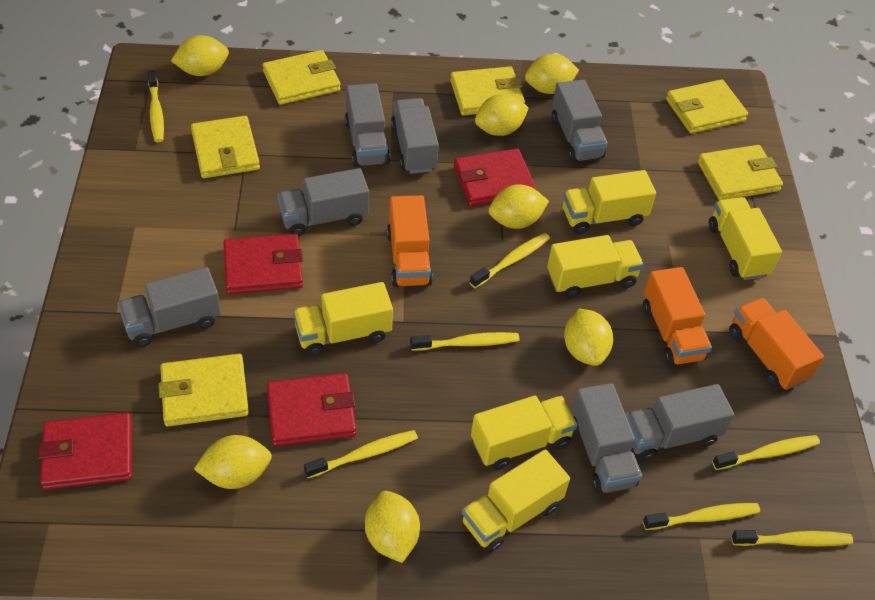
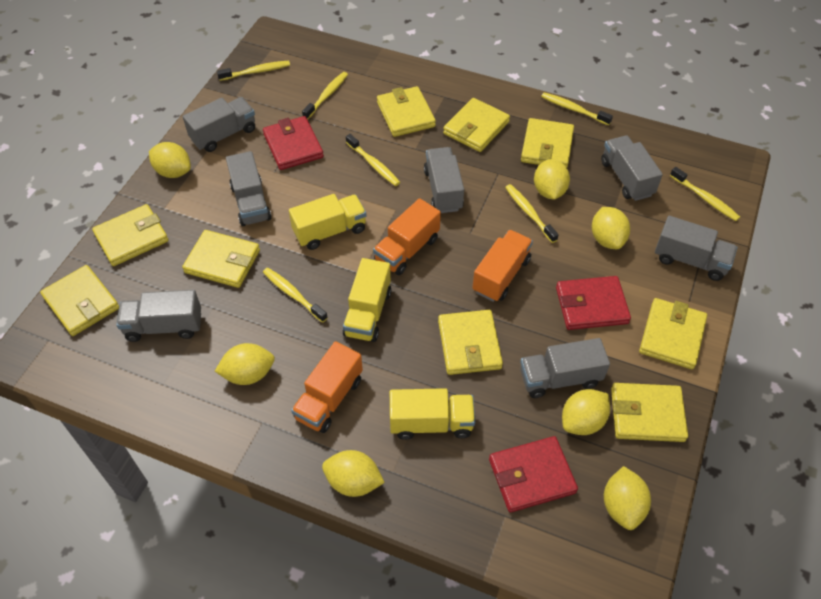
red wallet: 4 -> 3
yellow truck: 6 -> 3
yellow wallet: 6 -> 9

